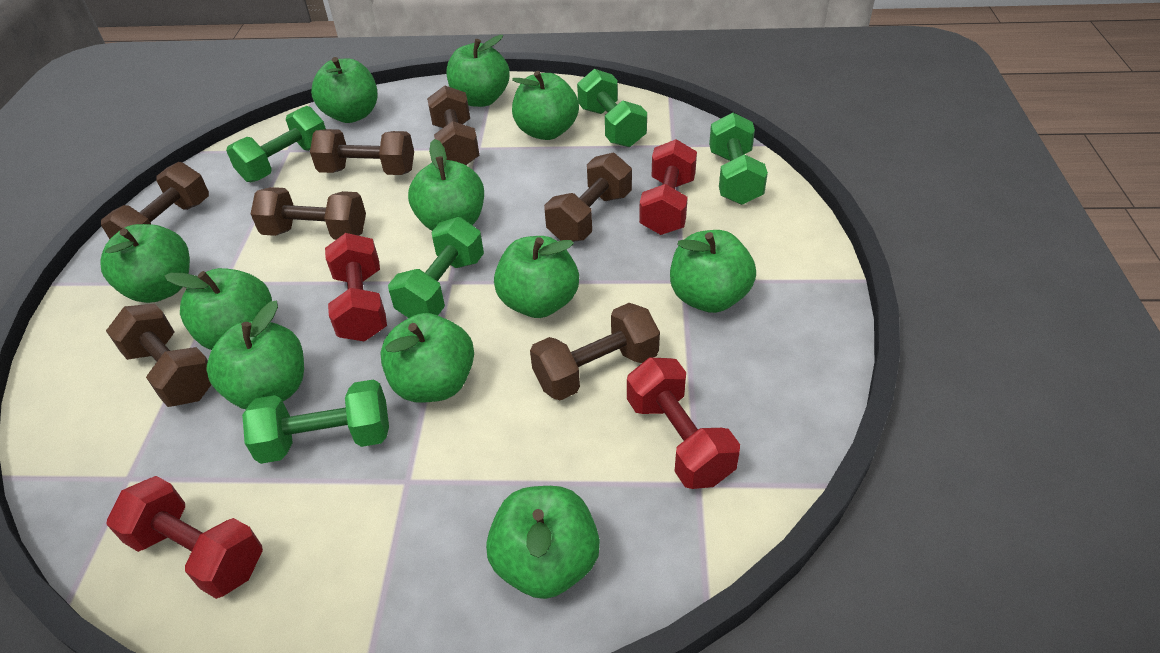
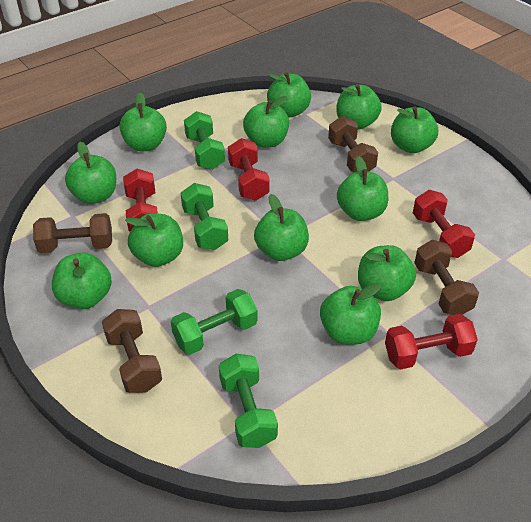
brown dumbbell: 7 -> 4
green apple: 11 -> 12
green dumbbell: 5 -> 4

